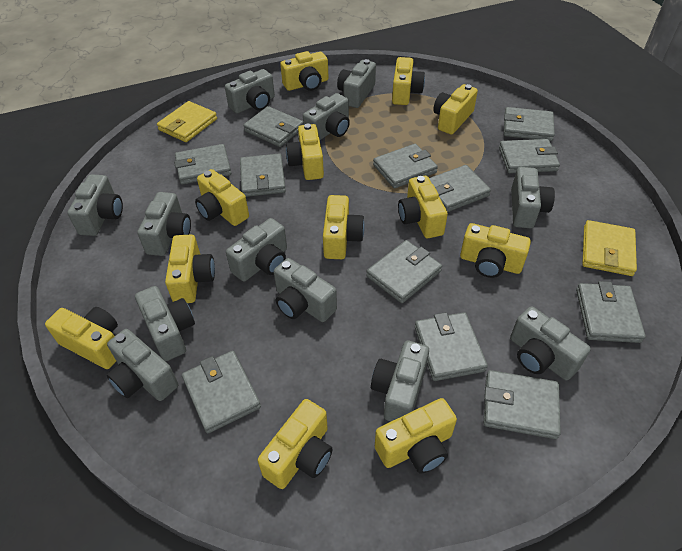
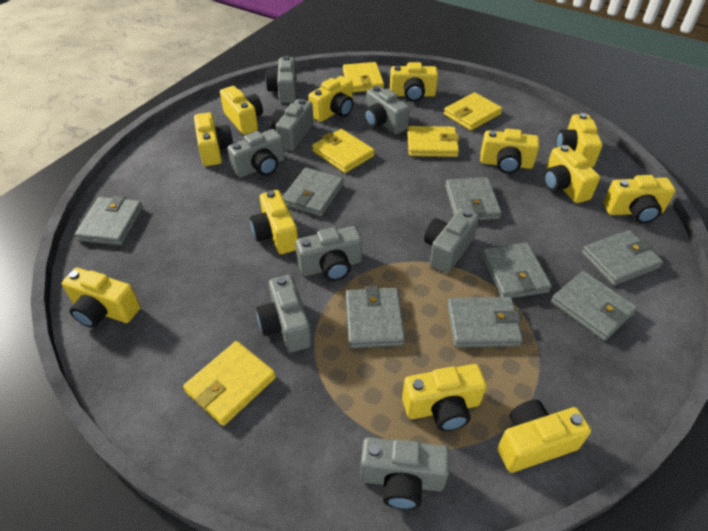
grey camera: 12 -> 8
grey wallet: 12 -> 8
yellow wallet: 2 -> 5

